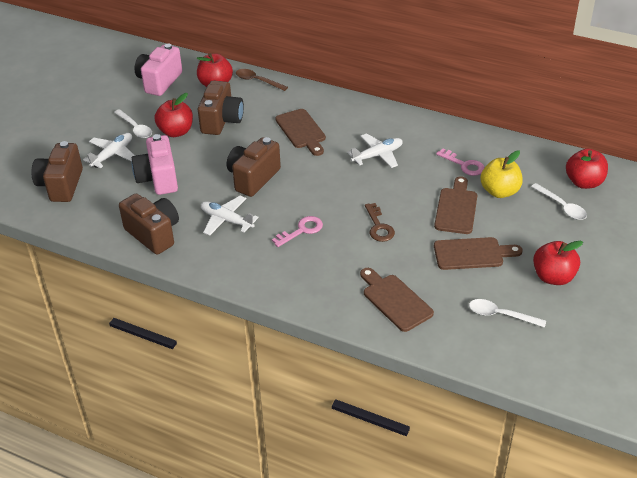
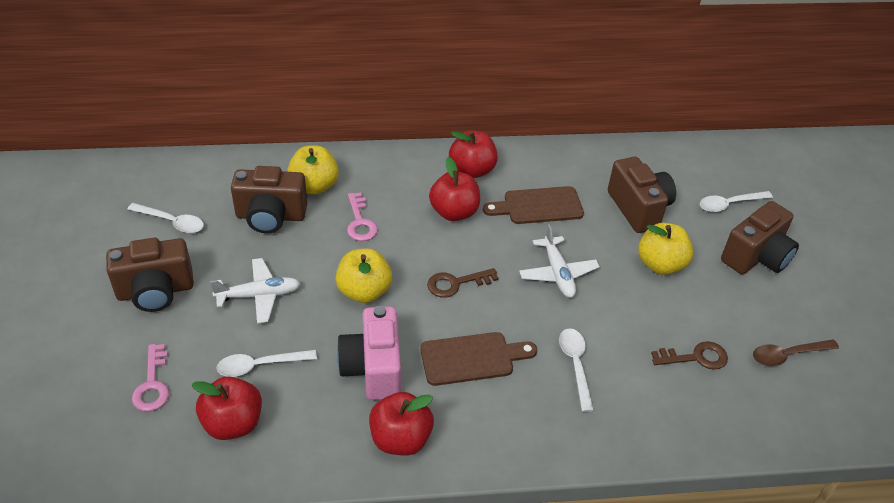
brown cutting board: 4 -> 2
brown key: 1 -> 2
pink camera: 2 -> 1
white plane: 3 -> 2
white spoon: 3 -> 4
yellow apple: 1 -> 3

